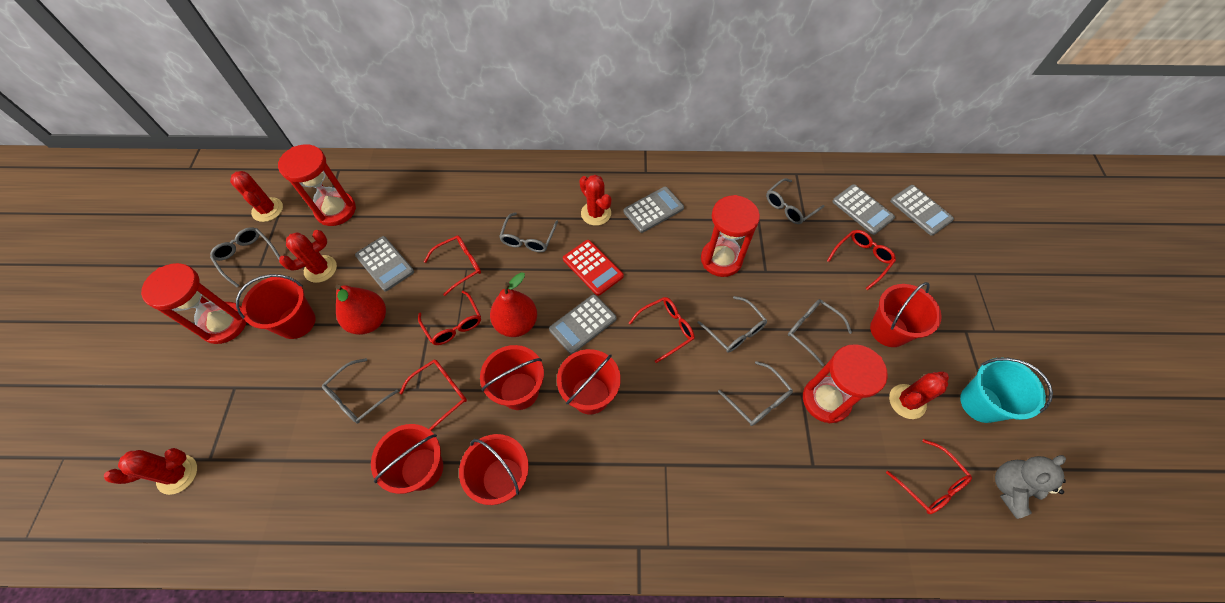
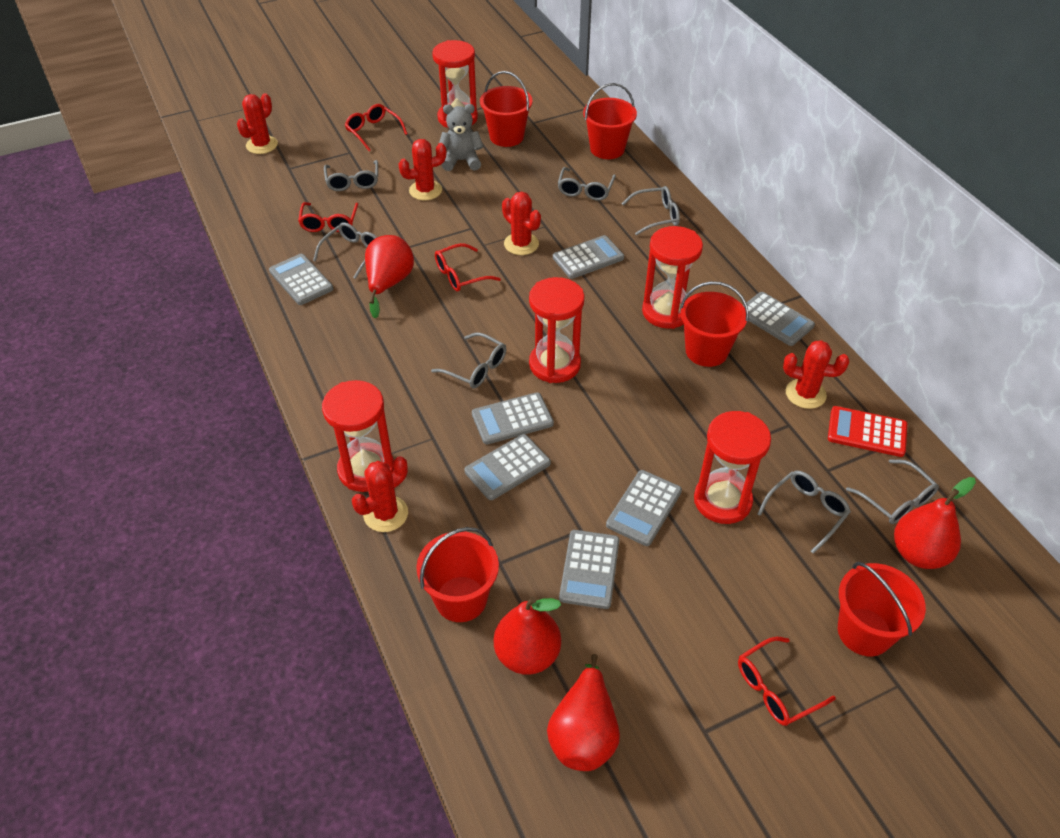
grey calculator: 5 -> 7
red bucket: 6 -> 5
red glasses: 6 -> 4
red hourglass: 4 -> 5
red pear: 2 -> 4
turquoise bucket: 1 -> 0

